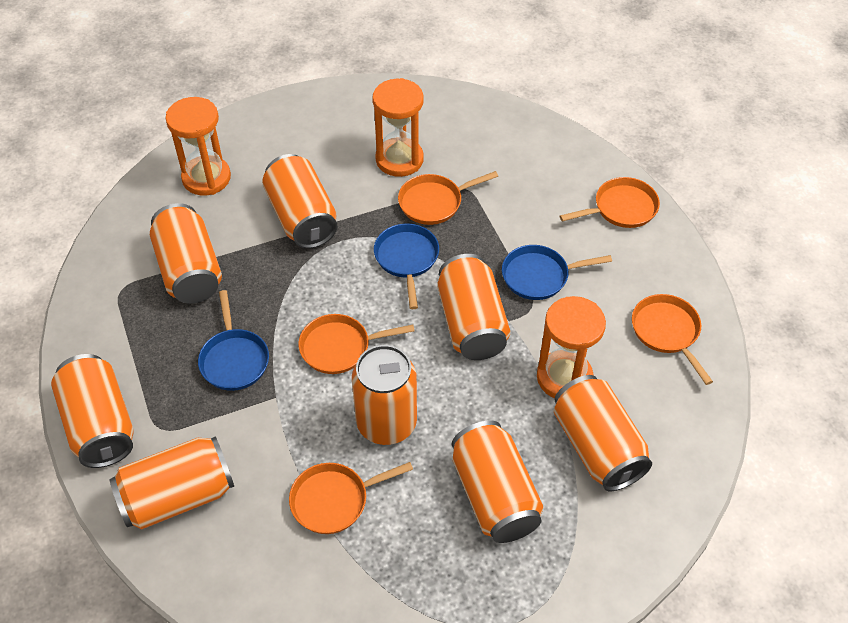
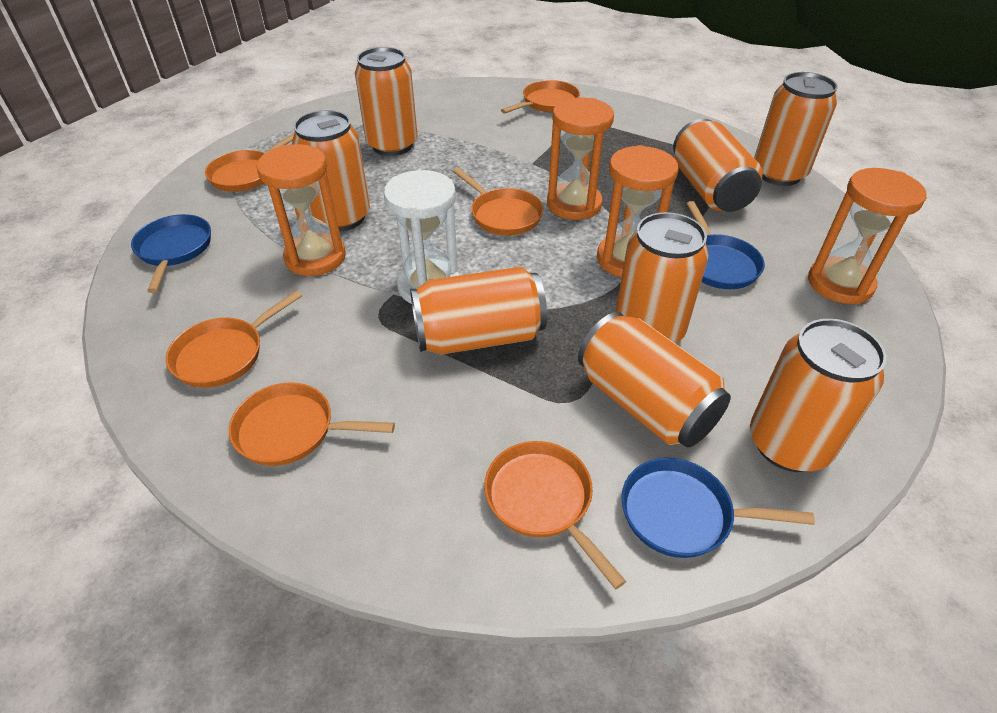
orange hourglass: 3 -> 4
orange pan: 5 -> 6
white hourglass: 0 -> 1

